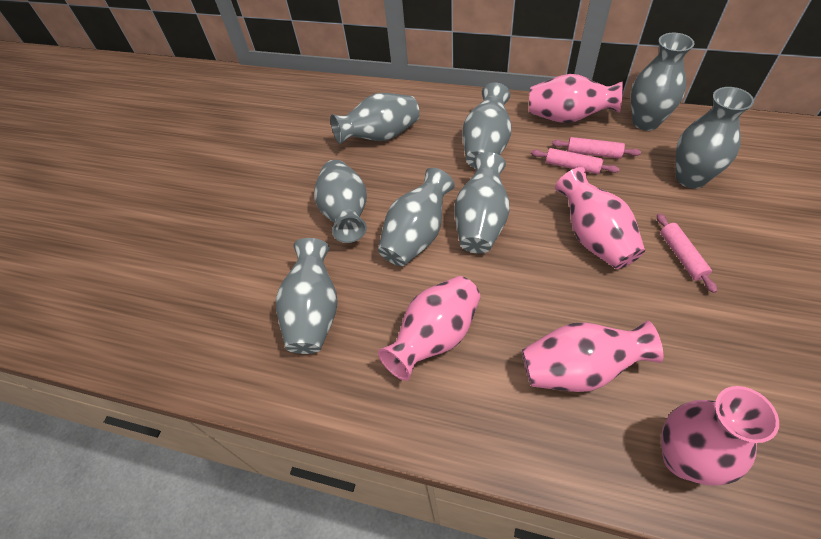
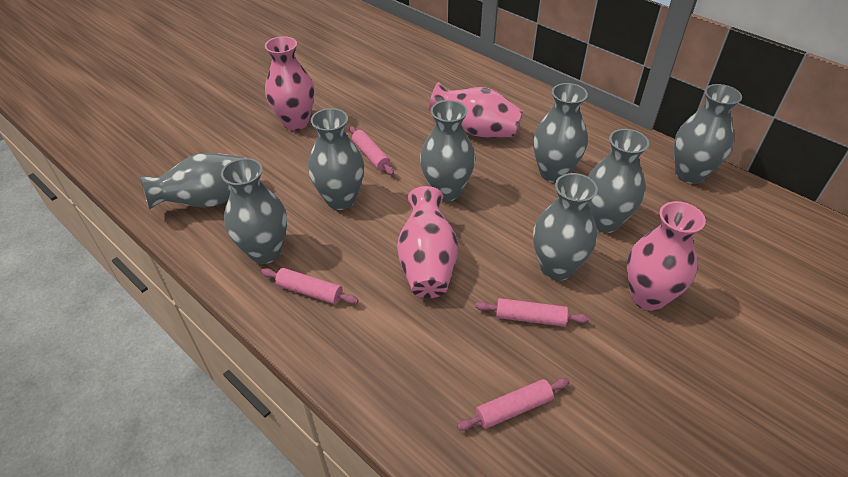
pink rolling pin: 3 -> 4
pink vase: 5 -> 4

